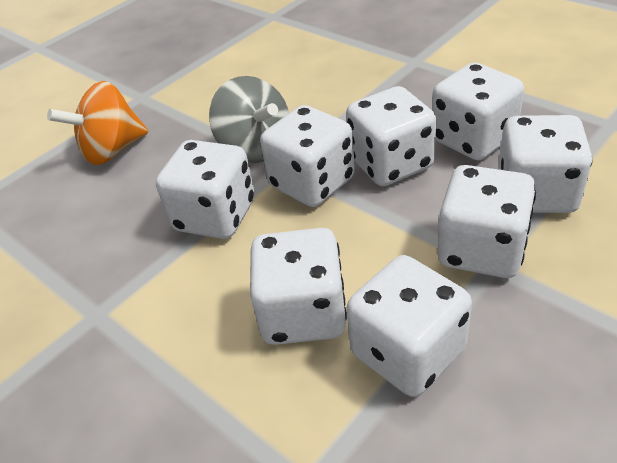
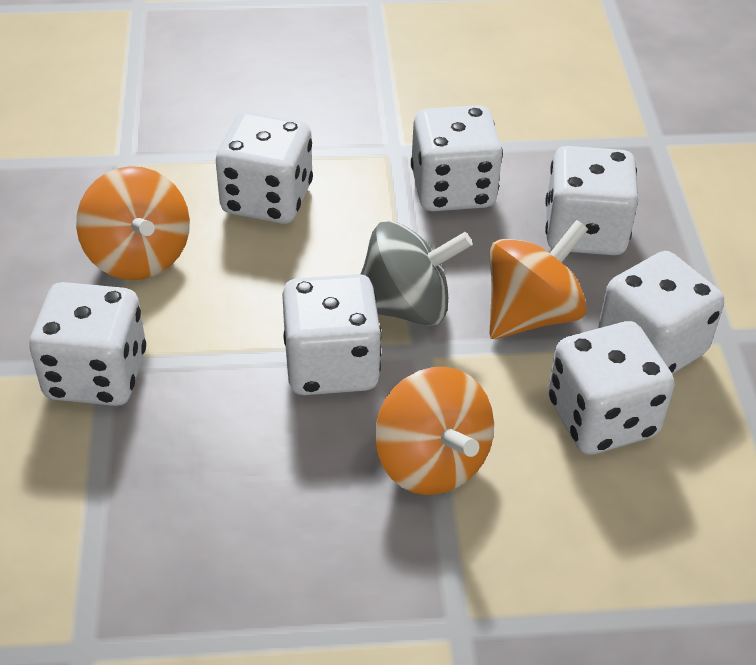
orange spinning top: 1 -> 3
white dice: 8 -> 7

